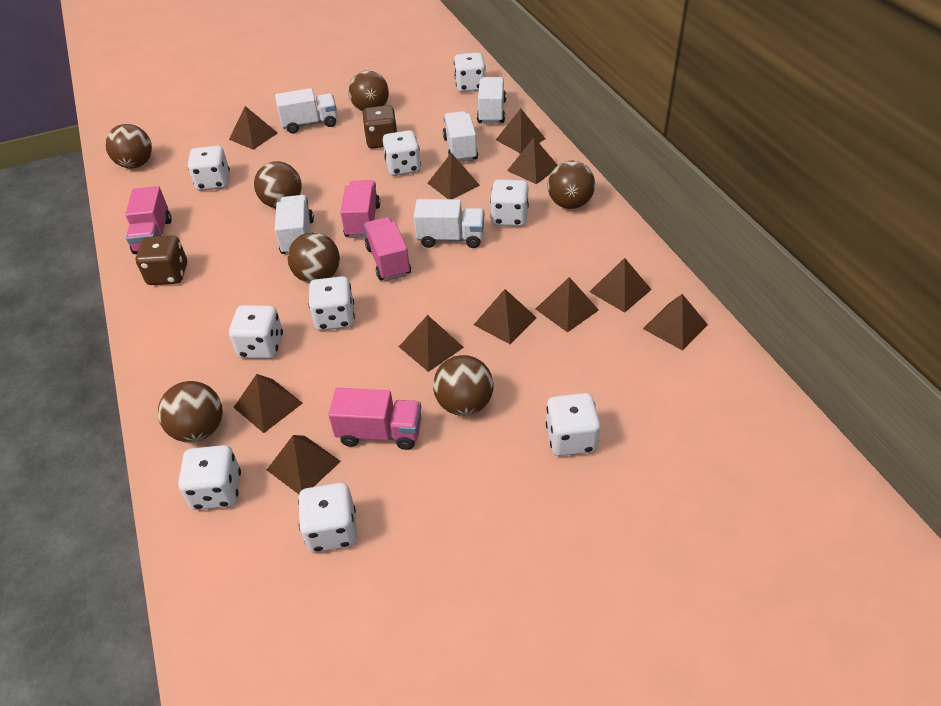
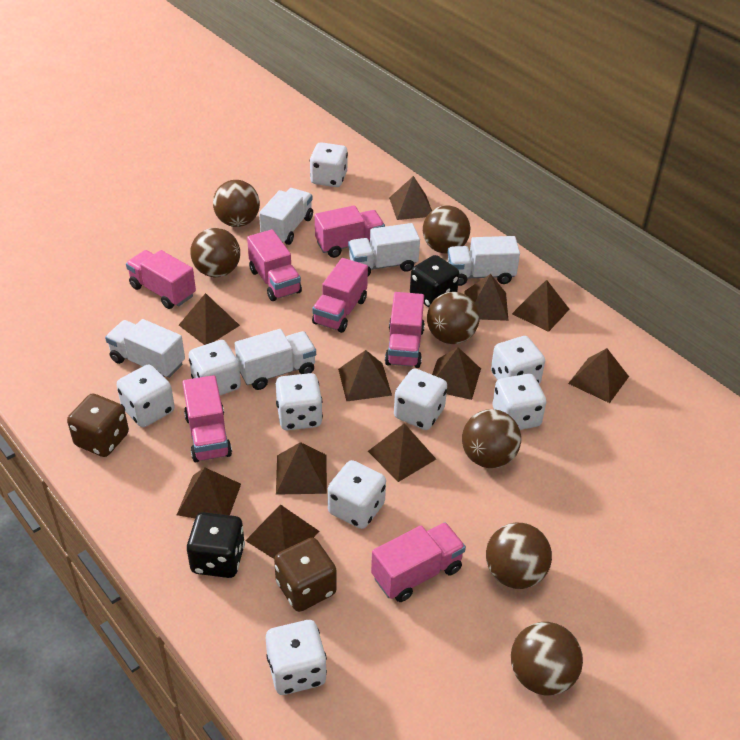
black dice: 0 -> 2
pink truck: 4 -> 7

